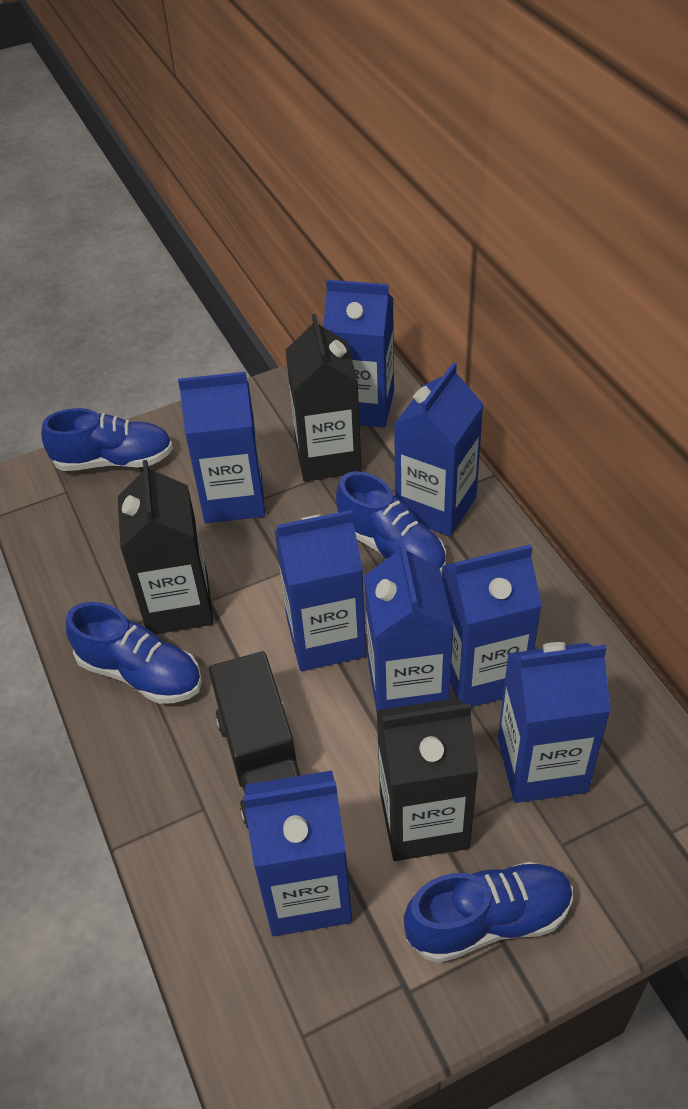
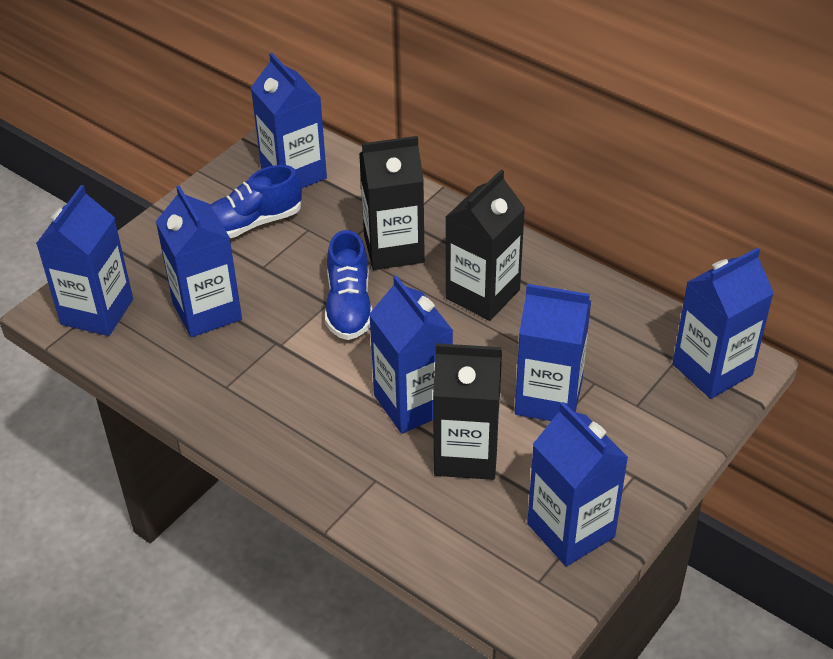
black truck: 1 -> 0
blue carton: 8 -> 7
blue shoe: 4 -> 2

